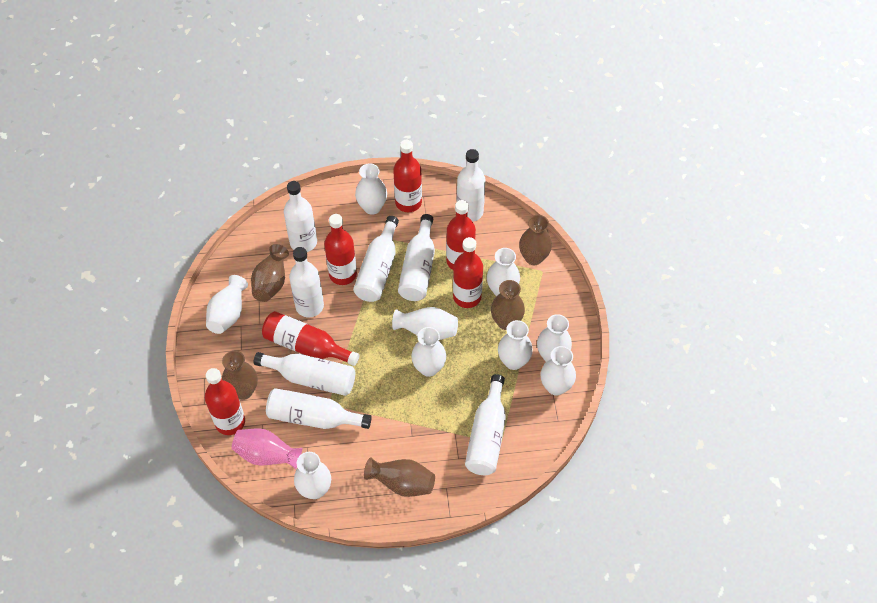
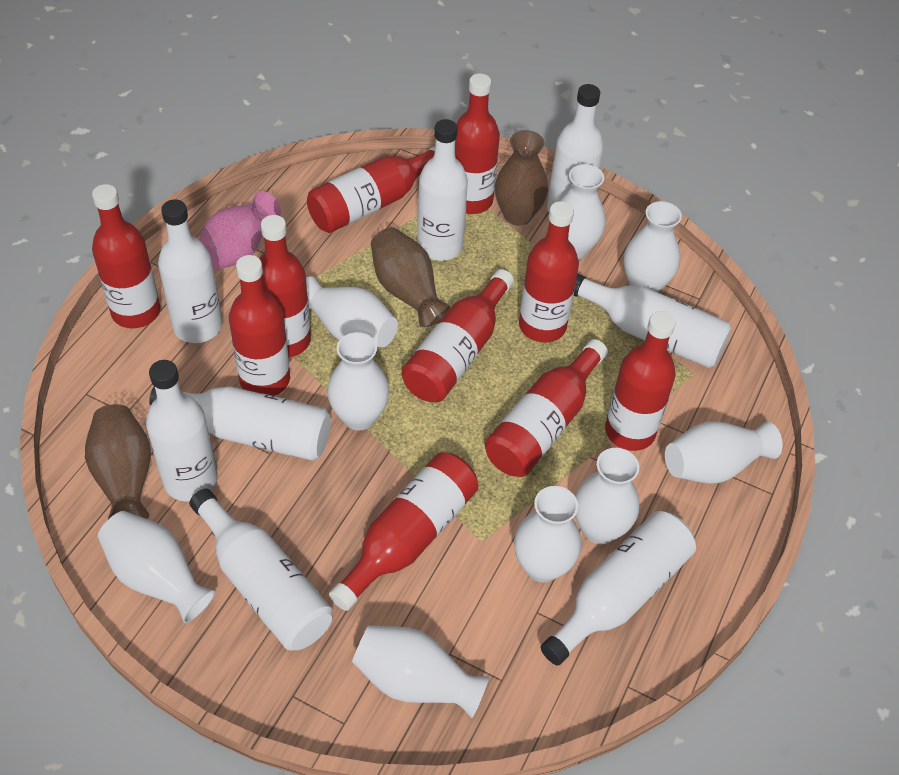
brown vase: 5 -> 3
red bottle: 6 -> 10

